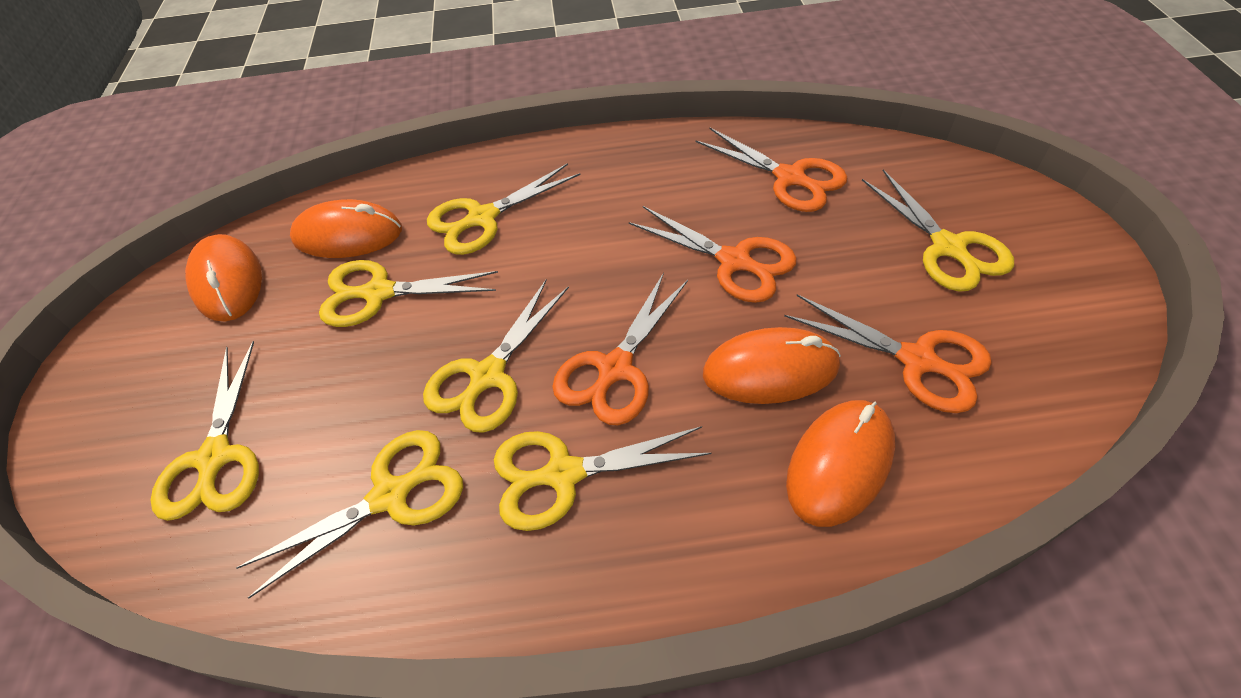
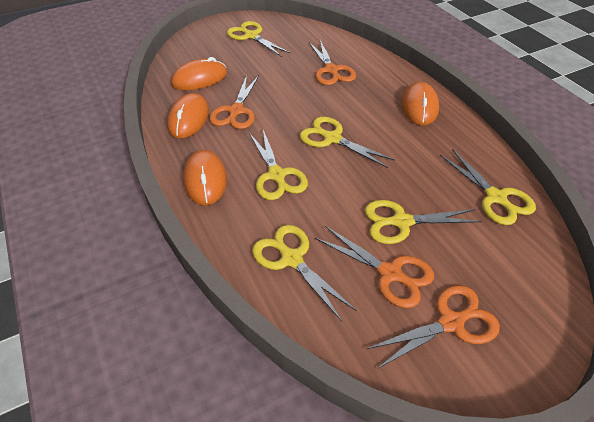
yellow scissors: 7 -> 6

